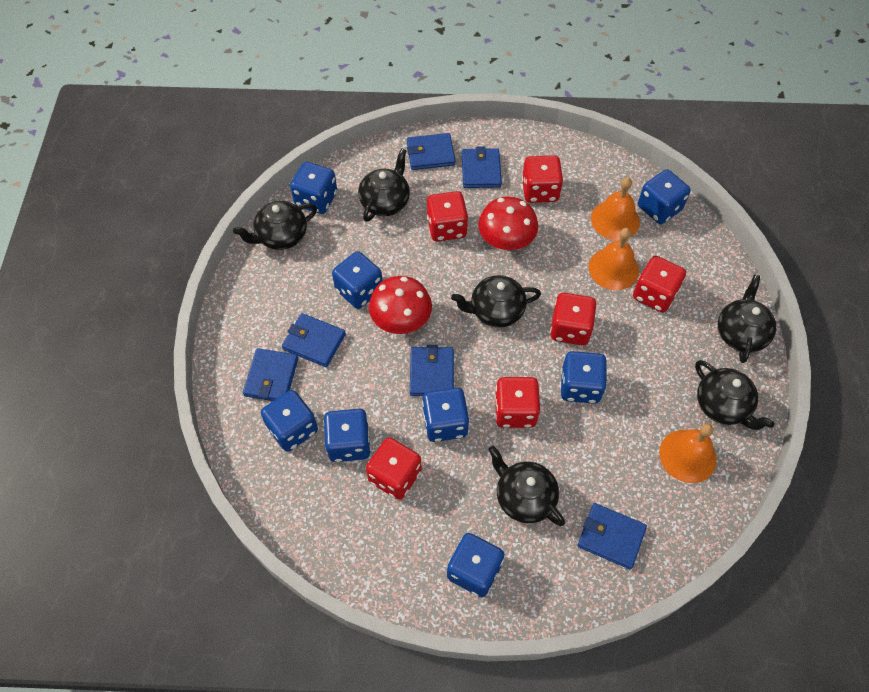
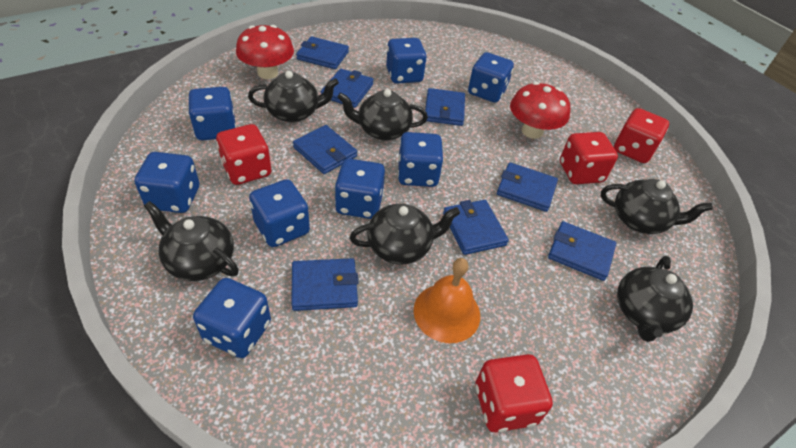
blue wallet: 6 -> 8
orange bell: 3 -> 1
red dice: 6 -> 4

